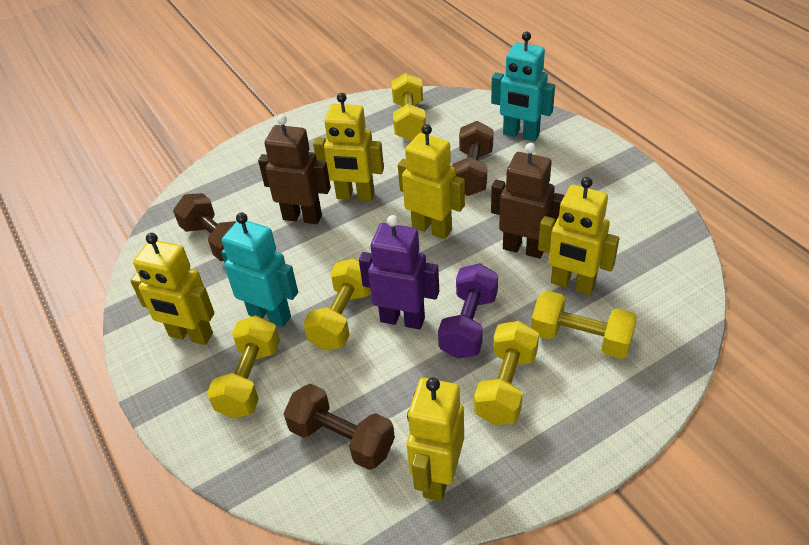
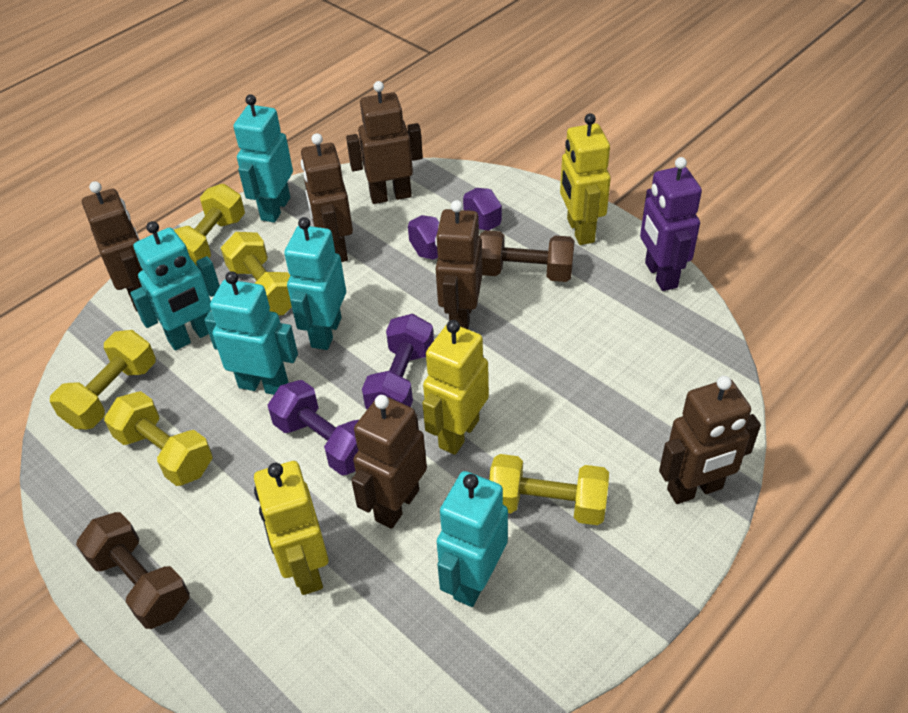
brown dumbbell: 3 -> 2
brown robot: 2 -> 6
purple dumbbell: 1 -> 3
turquoise robot: 2 -> 5
yellow robot: 5 -> 3

